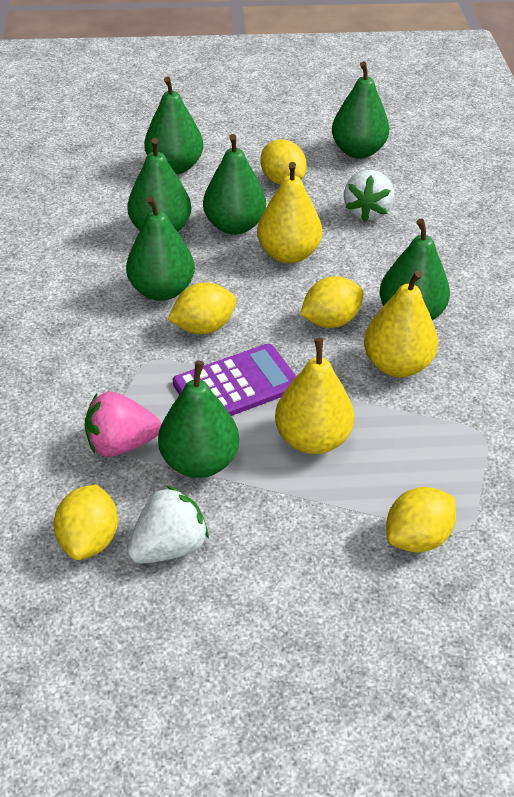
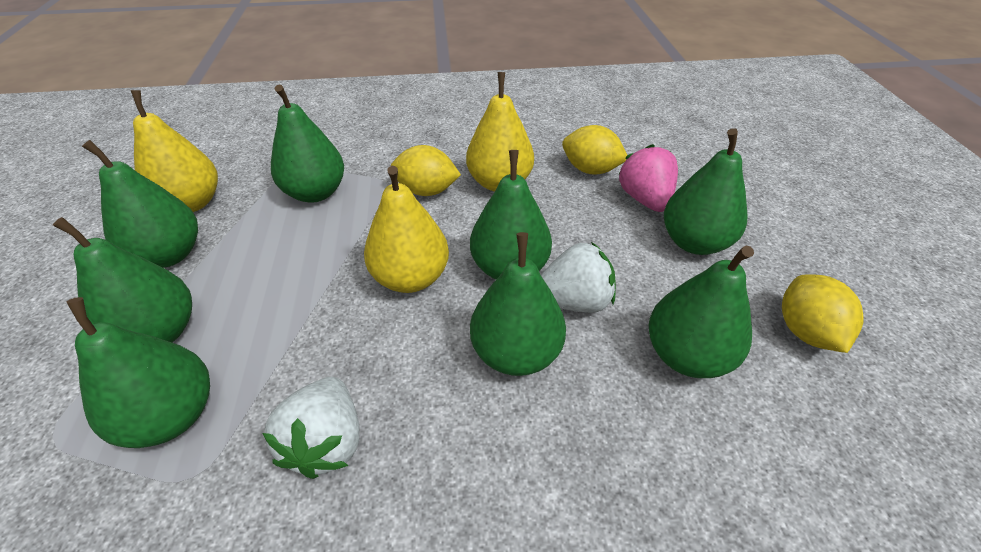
green pear: 7 -> 8
purple calculator: 1 -> 0
yellow lemon: 5 -> 3

